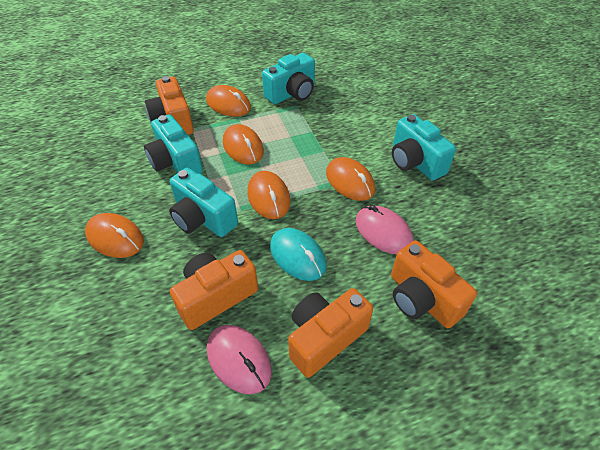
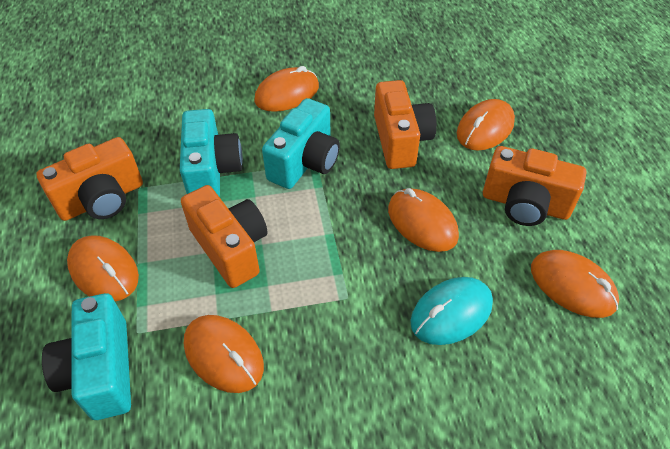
orange mouse: 5 -> 6
pink mouse: 2 -> 0
turquoise camera: 4 -> 3

